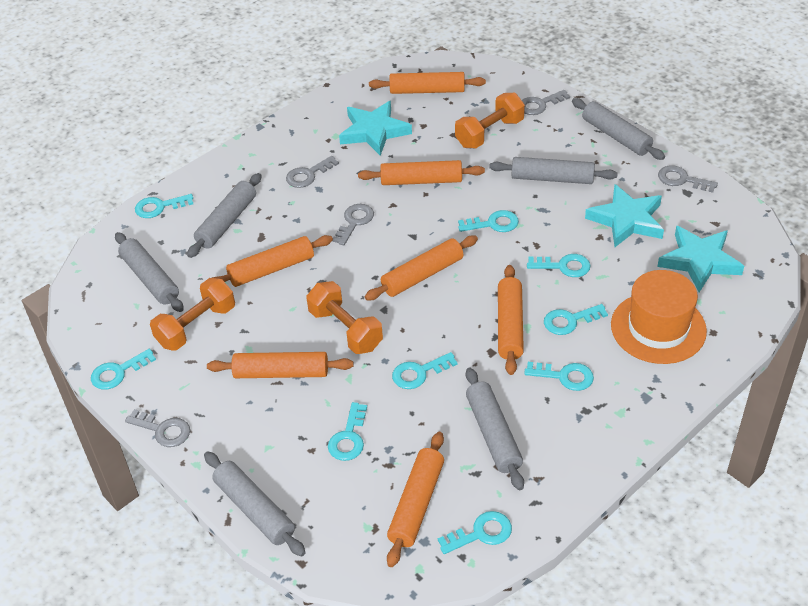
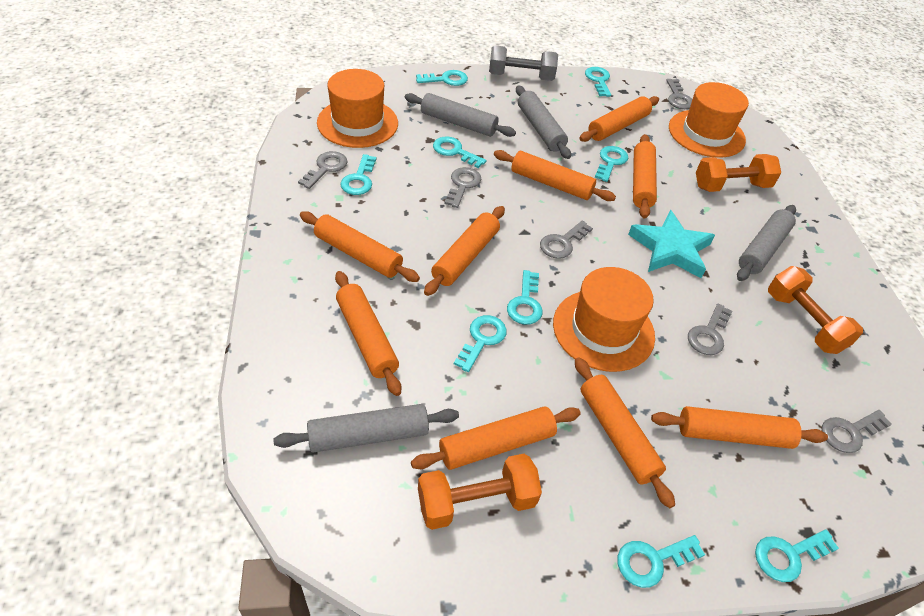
grey dumbbell: 0 -> 1
grey key: 5 -> 6
grey rolling pin: 6 -> 4
orange hat: 1 -> 3
orange rolling pin: 7 -> 9
turquoise star: 3 -> 1

